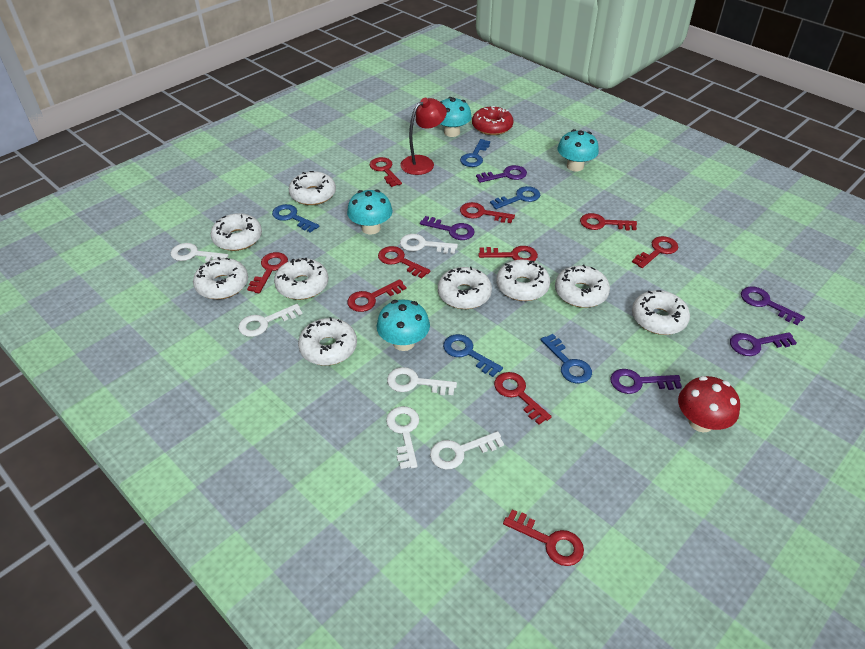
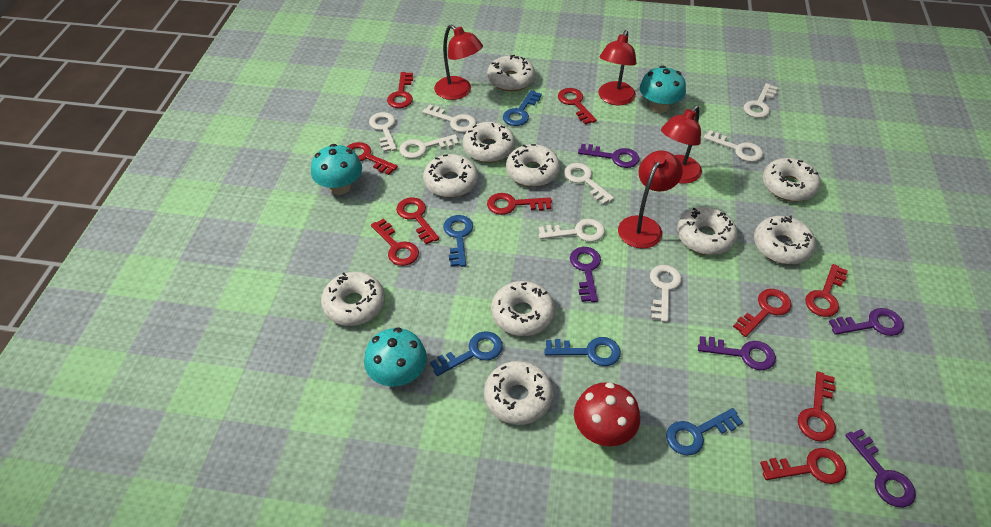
red donut: 1 -> 0
red lamp: 1 -> 4
turquoise mushroom: 4 -> 3
white donut: 9 -> 10
white key: 6 -> 8

